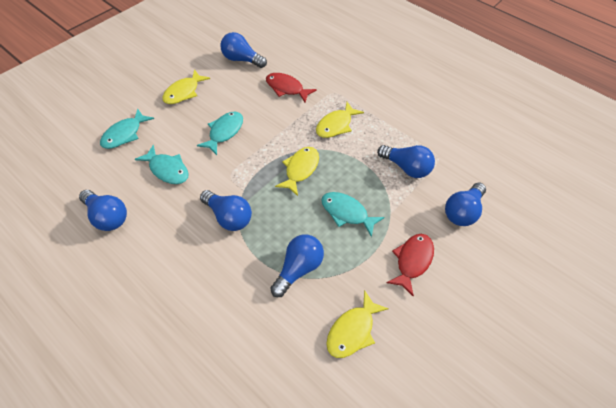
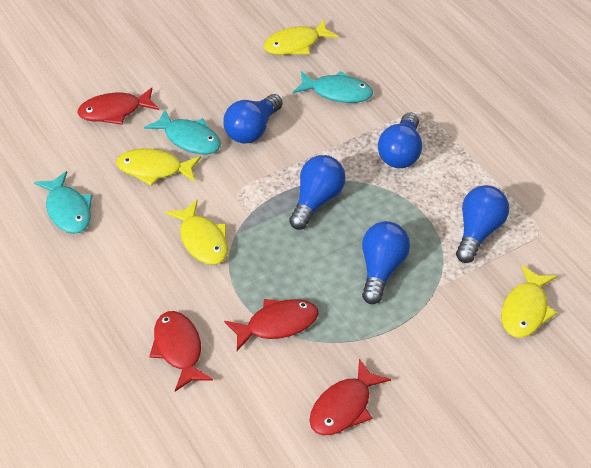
blue light bulb: 6 -> 5
red fish: 2 -> 4
turquoise fish: 4 -> 3

